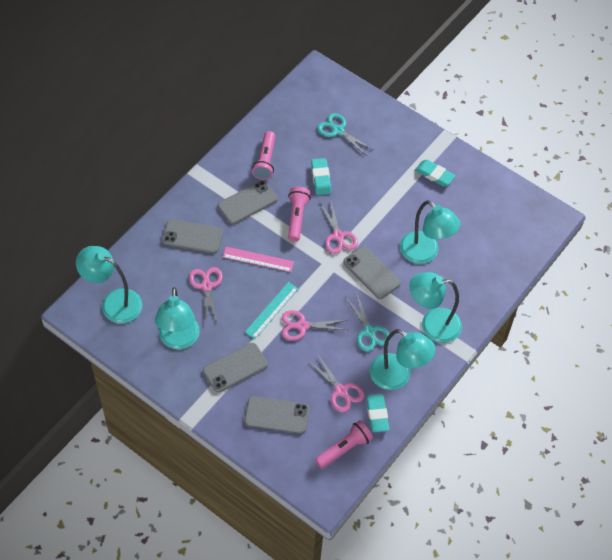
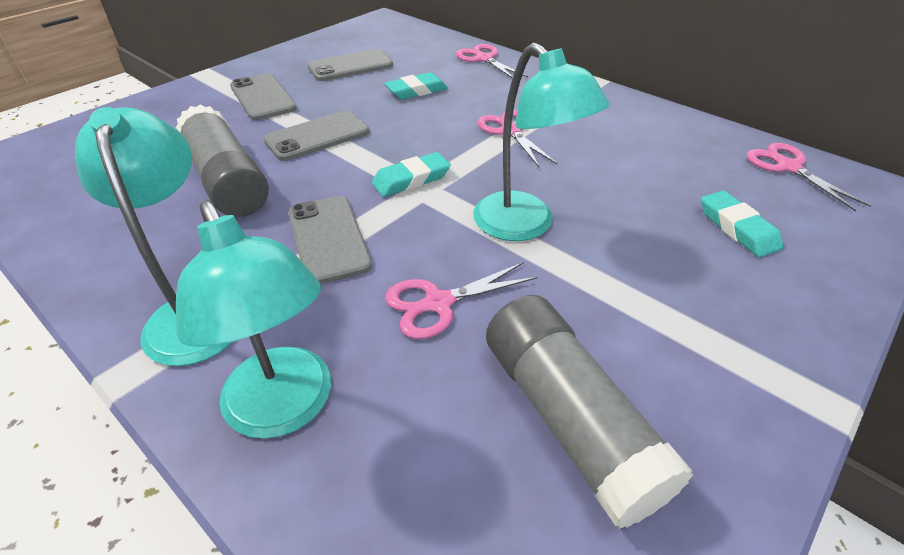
grey glue stick: 0 -> 2
grey phone: 5 -> 4
pink flashlight: 3 -> 0
pink ruler: 1 -> 0
turquoise lamp: 5 -> 3
turquoise ruler: 1 -> 0
turquoise scissors: 2 -> 0

